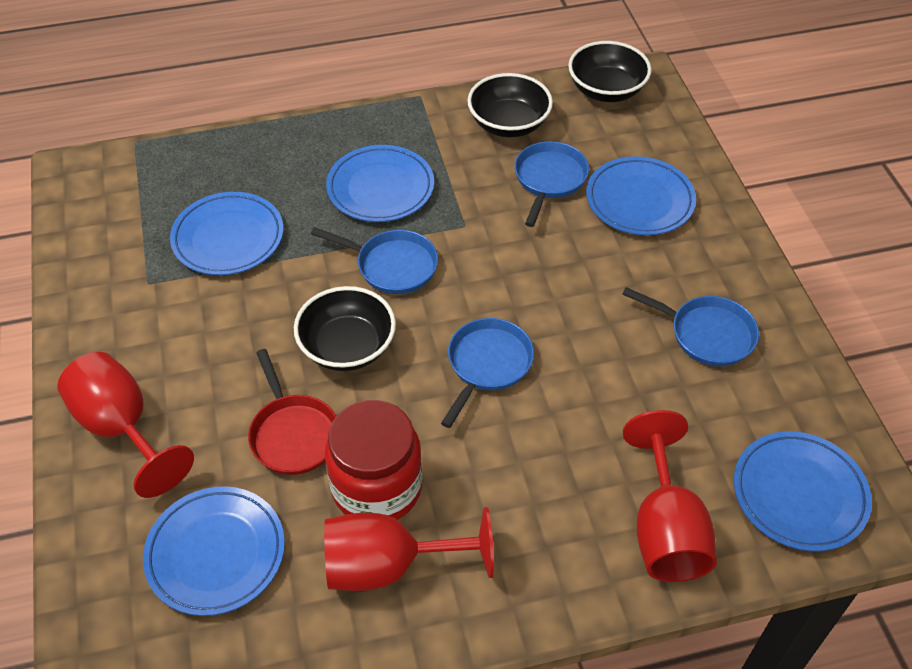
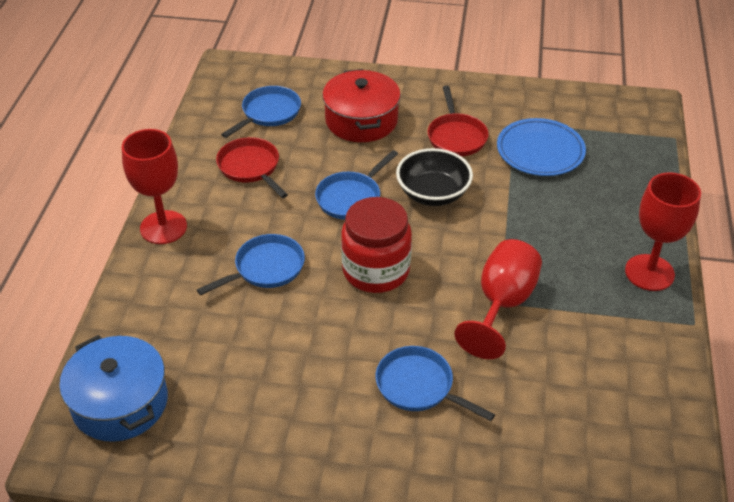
black bowl: 3 -> 1
blue plate: 5 -> 1
blue pot: 0 -> 1
red pan: 1 -> 2
red pot: 0 -> 1

